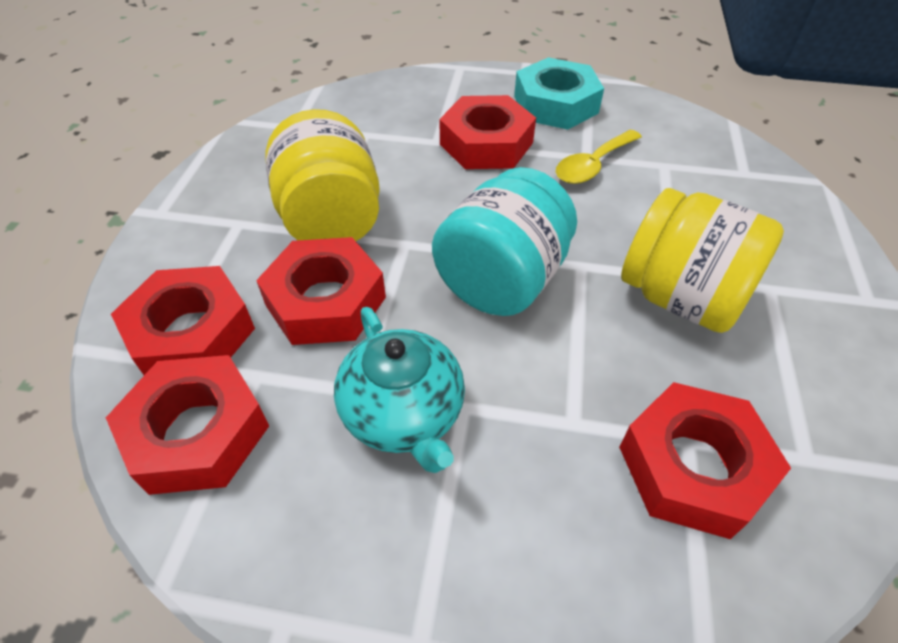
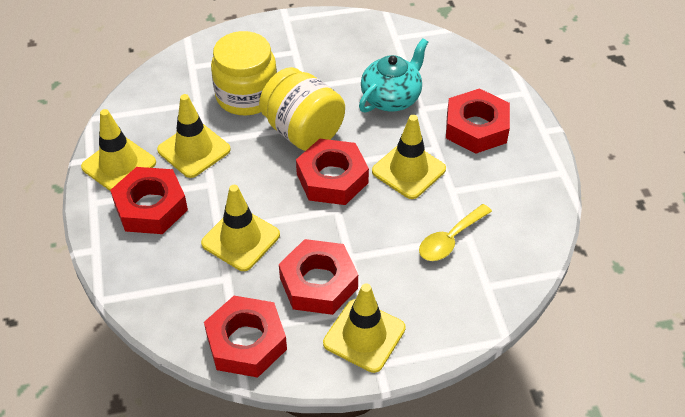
turquoise jar: 1 -> 0
turquoise nut: 1 -> 0
yellow traffic cone: 0 -> 5

